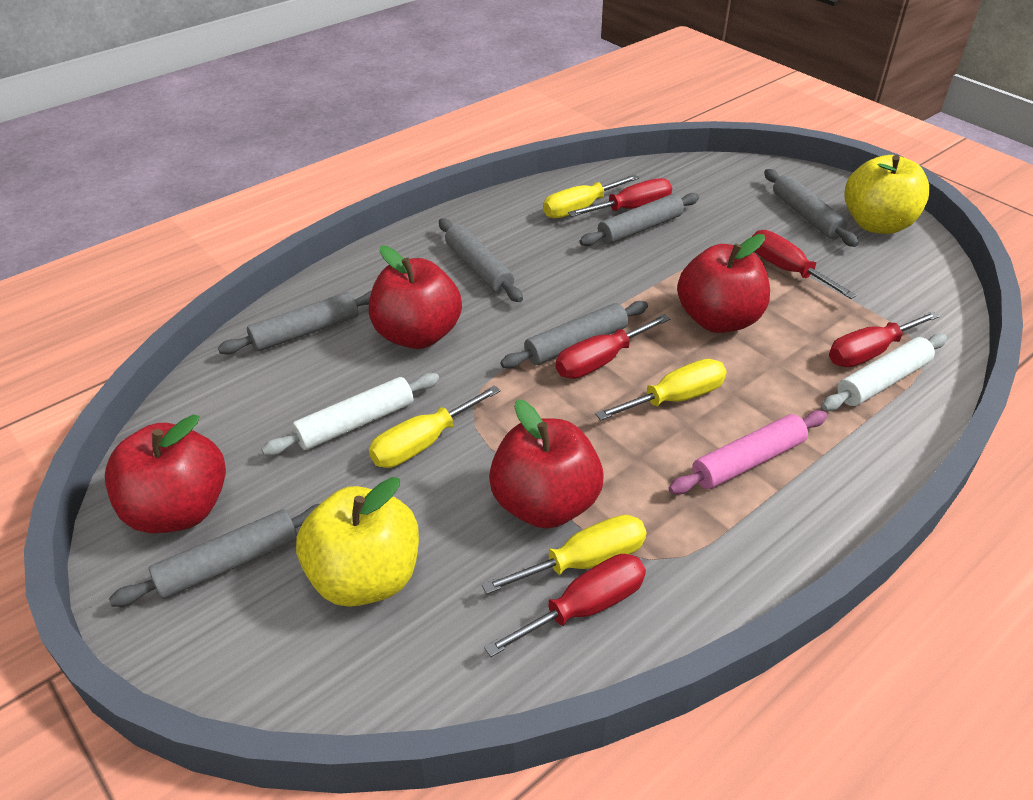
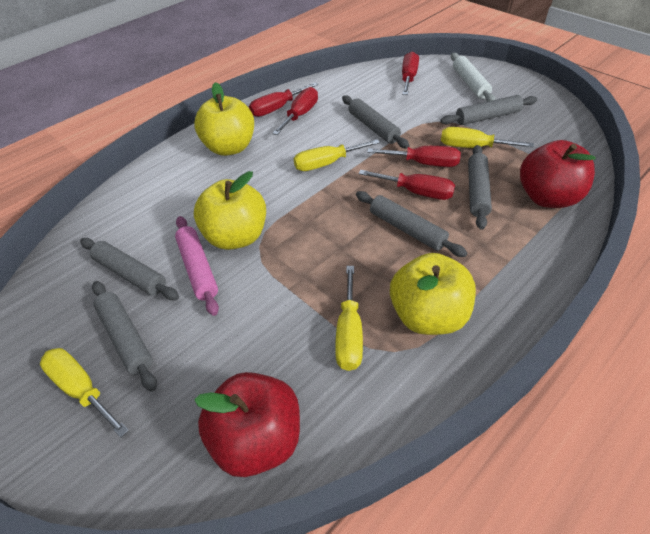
red apple: 4 -> 2
white rolling pin: 2 -> 1
yellow apple: 2 -> 3

